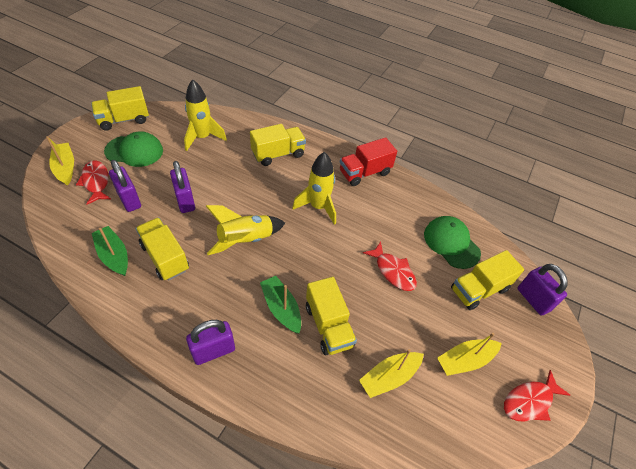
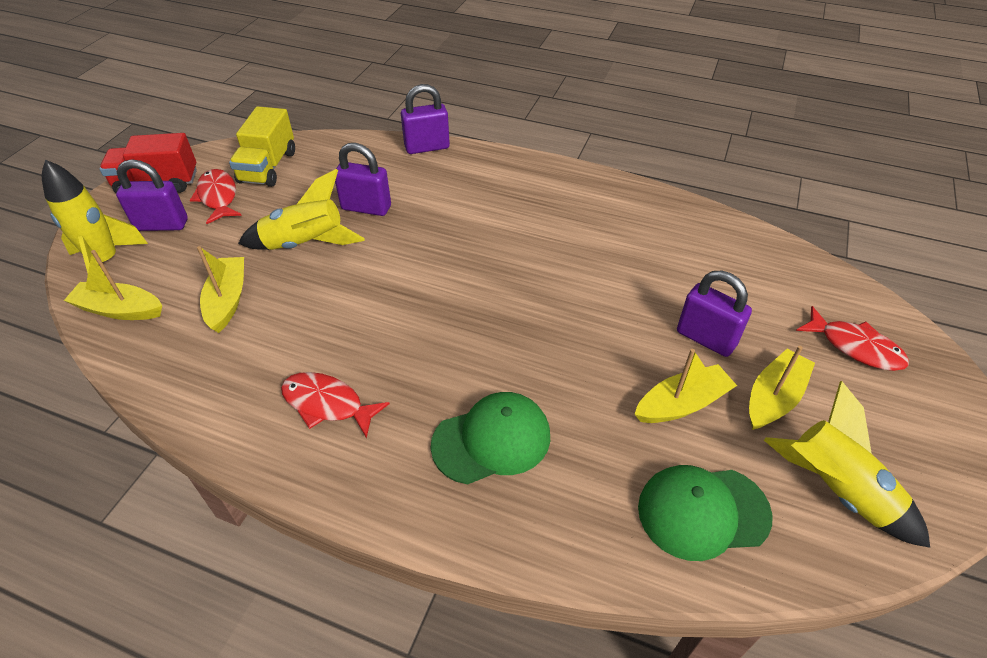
green boat: 2 -> 0
yellow boat: 3 -> 4
yellow truck: 5 -> 1

